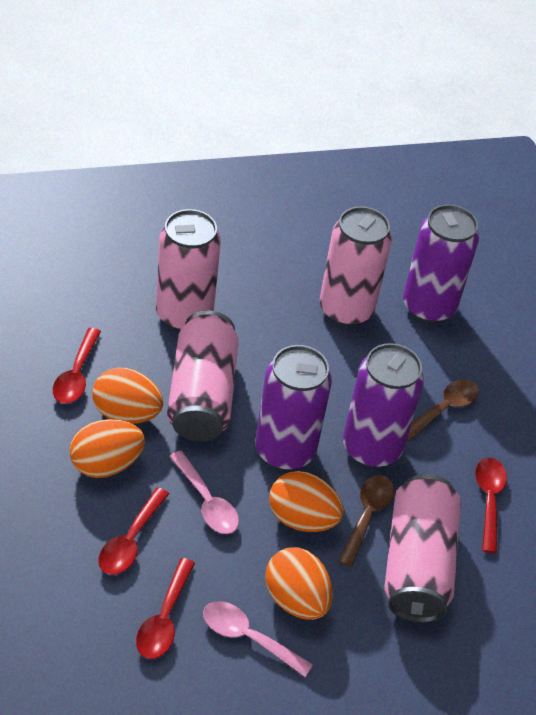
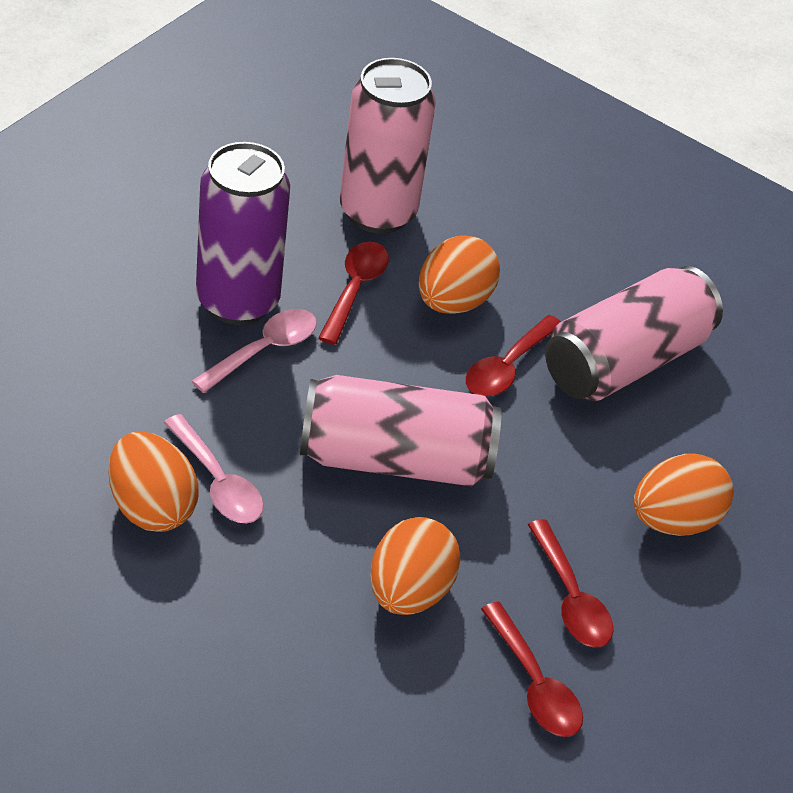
brown spoon: 2 -> 0
pink can: 4 -> 3
purple can: 3 -> 1

